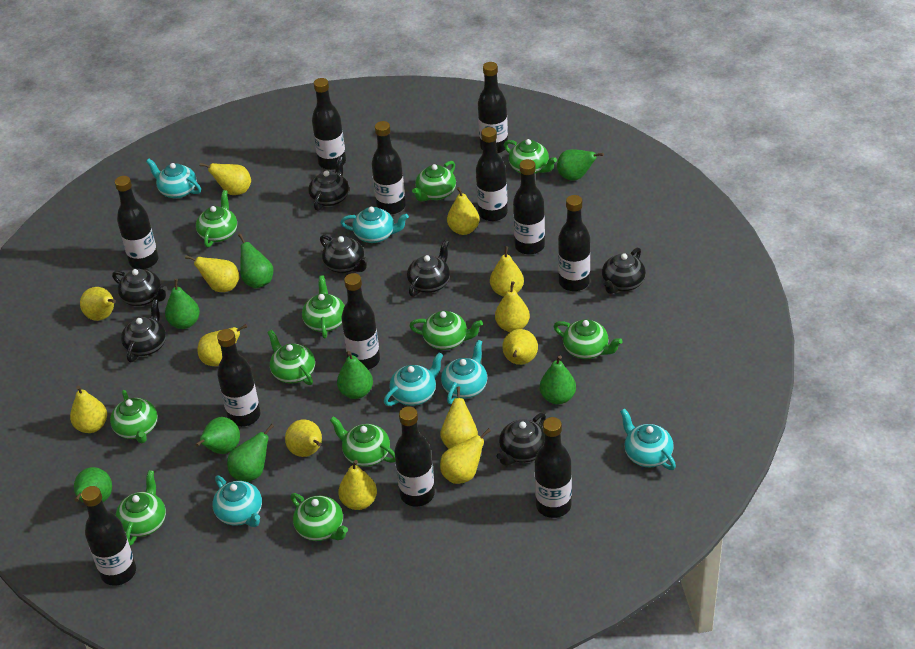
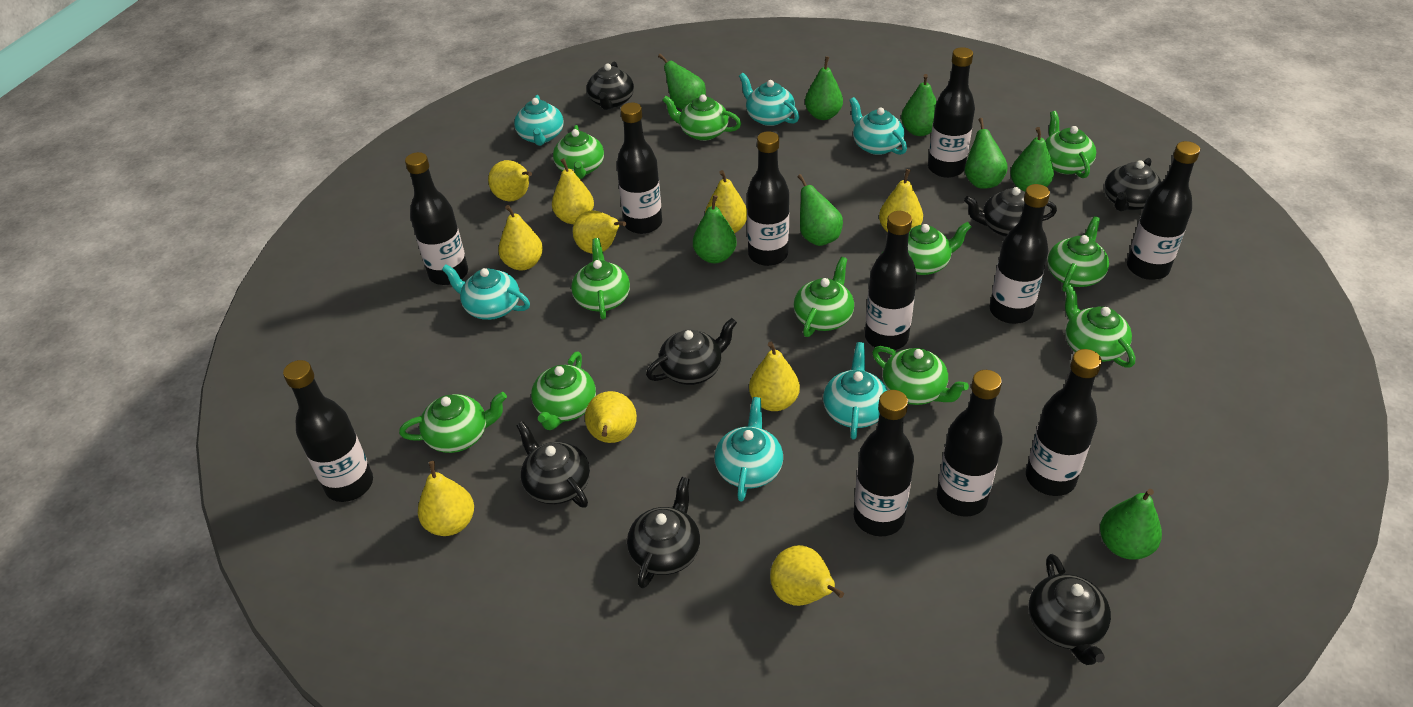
black bottle: 12 -> 11
yellow pear: 13 -> 10

